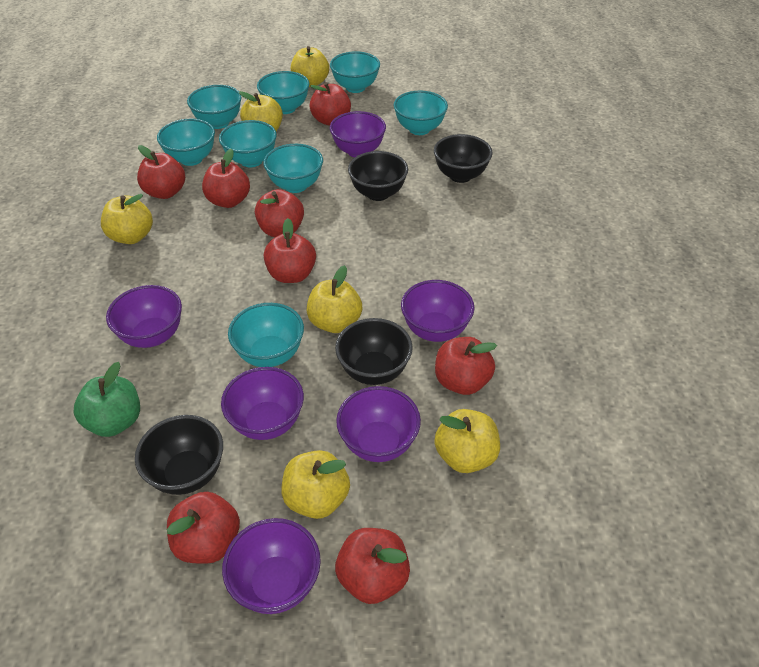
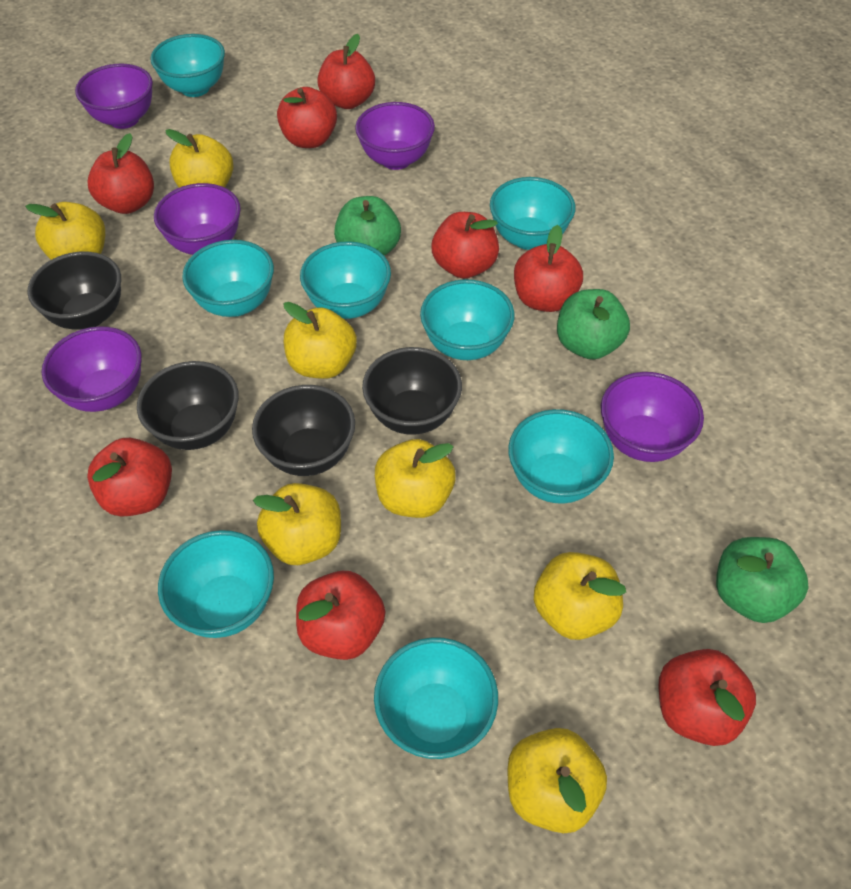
green apple: 1 -> 3
purple bowl: 6 -> 5
yellow apple: 6 -> 7

